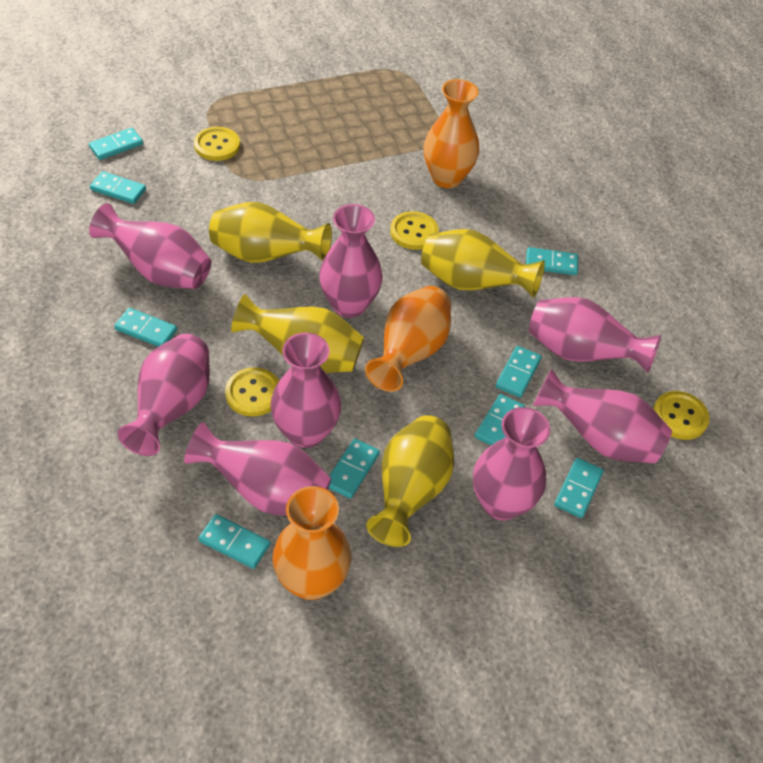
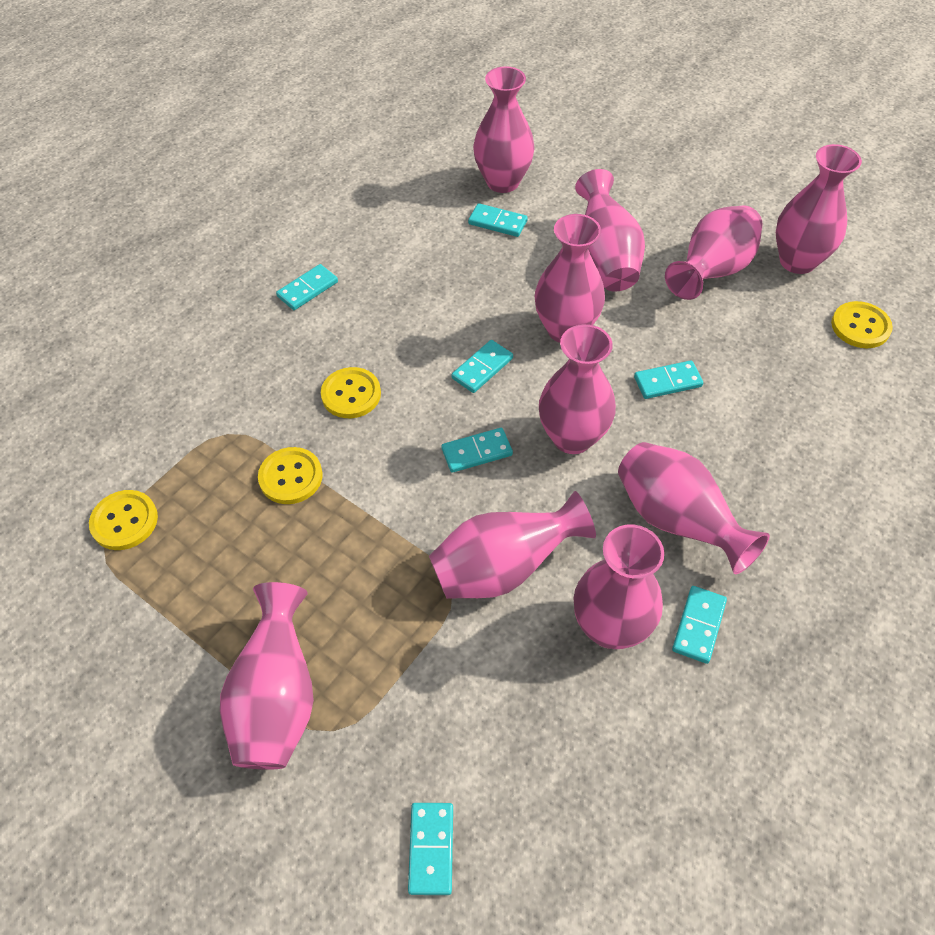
orange vase: 3 -> 0
pink vase: 8 -> 10
turquoise domino: 9 -> 7
yellow vase: 4 -> 0

